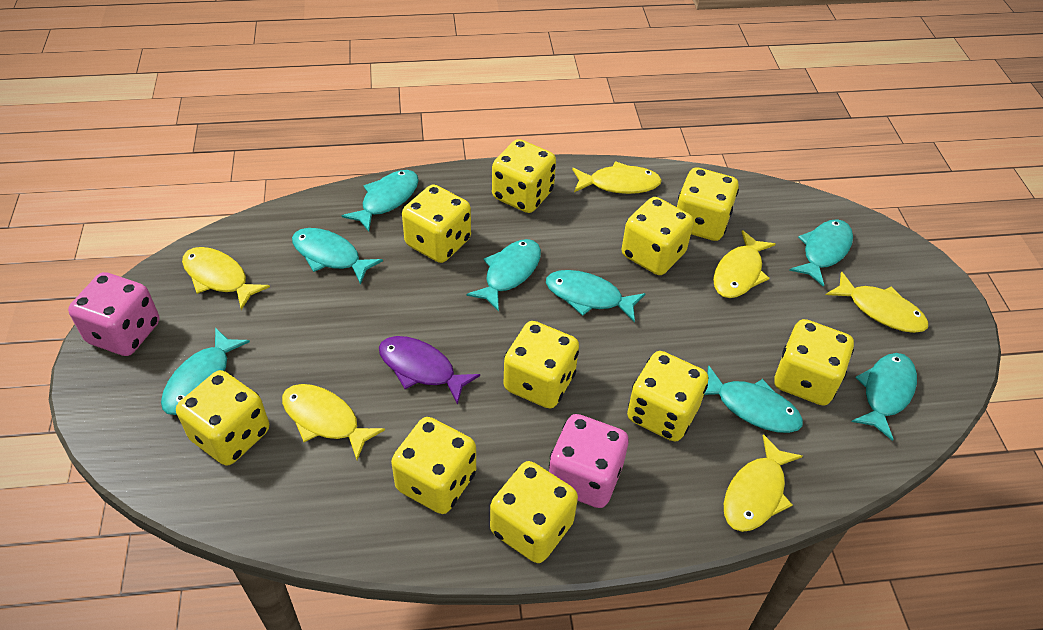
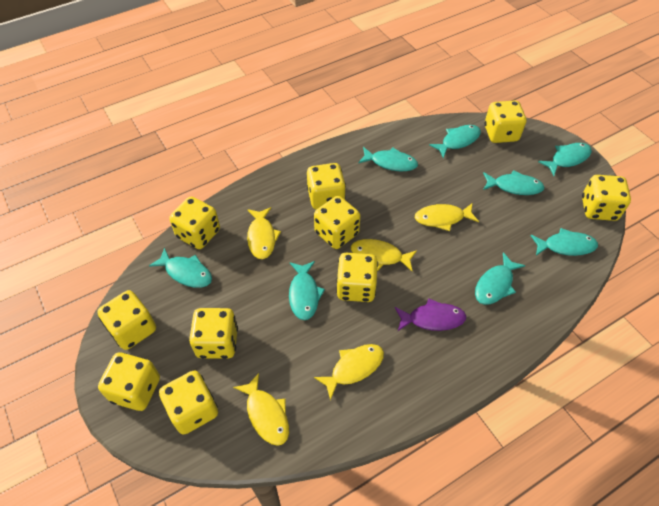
pink dice: 2 -> 0
yellow fish: 6 -> 5

